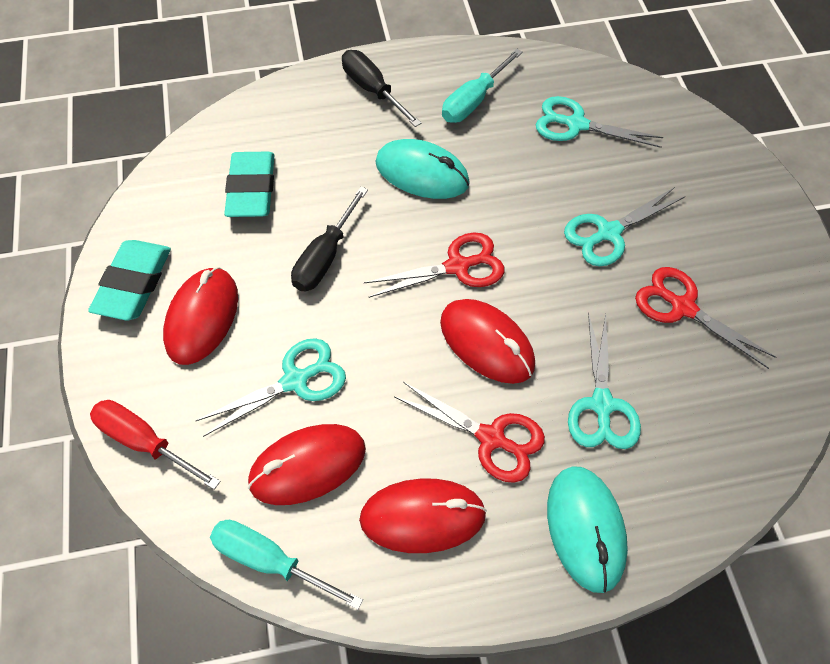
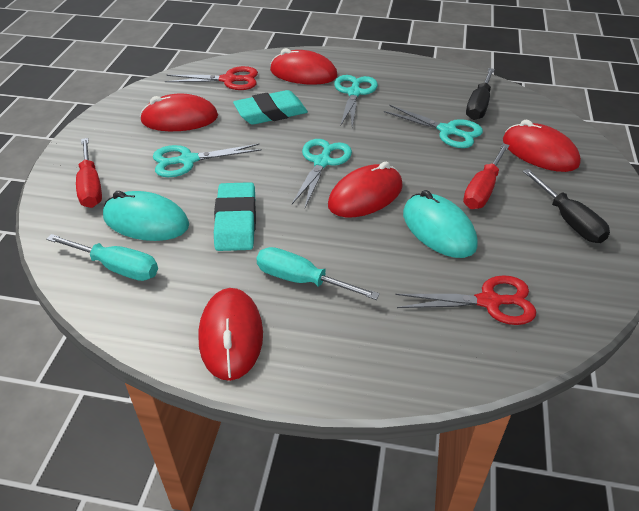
red mouse: 4 -> 5
red scissors: 3 -> 2
red screwdriver: 1 -> 2

